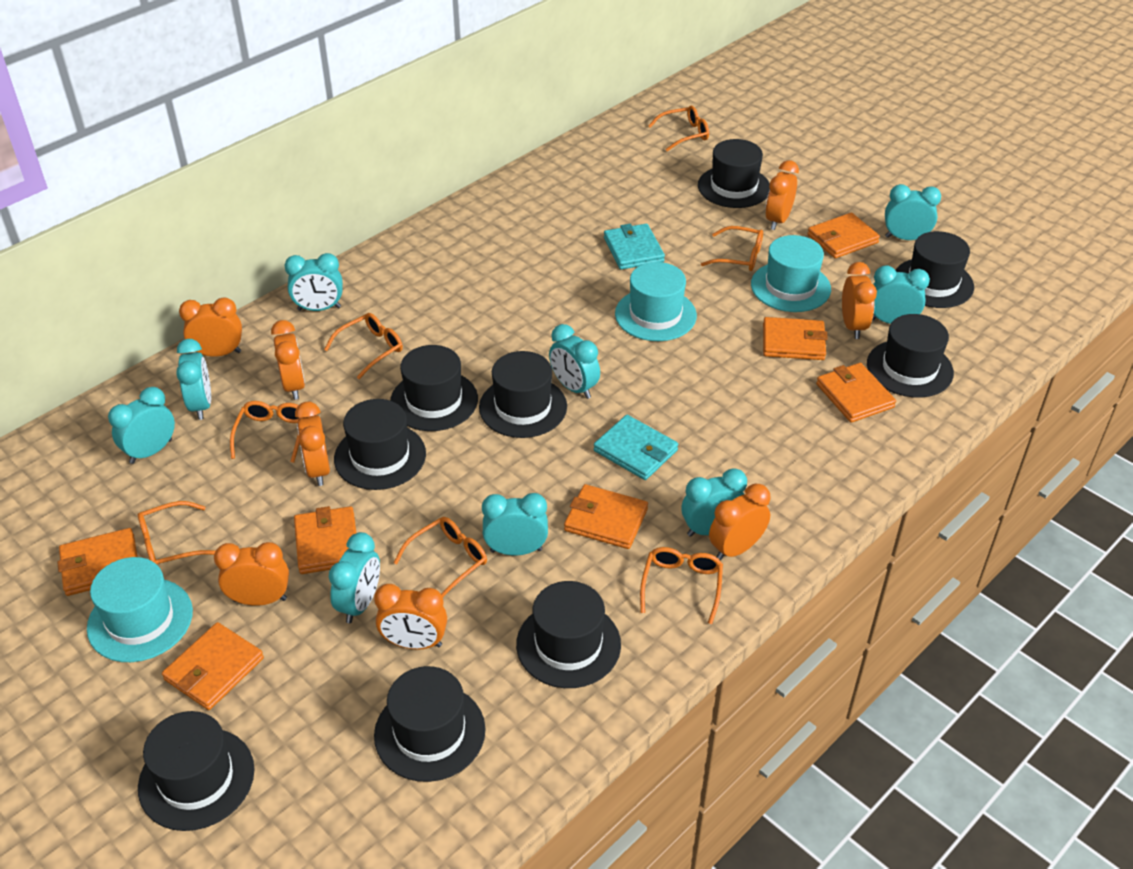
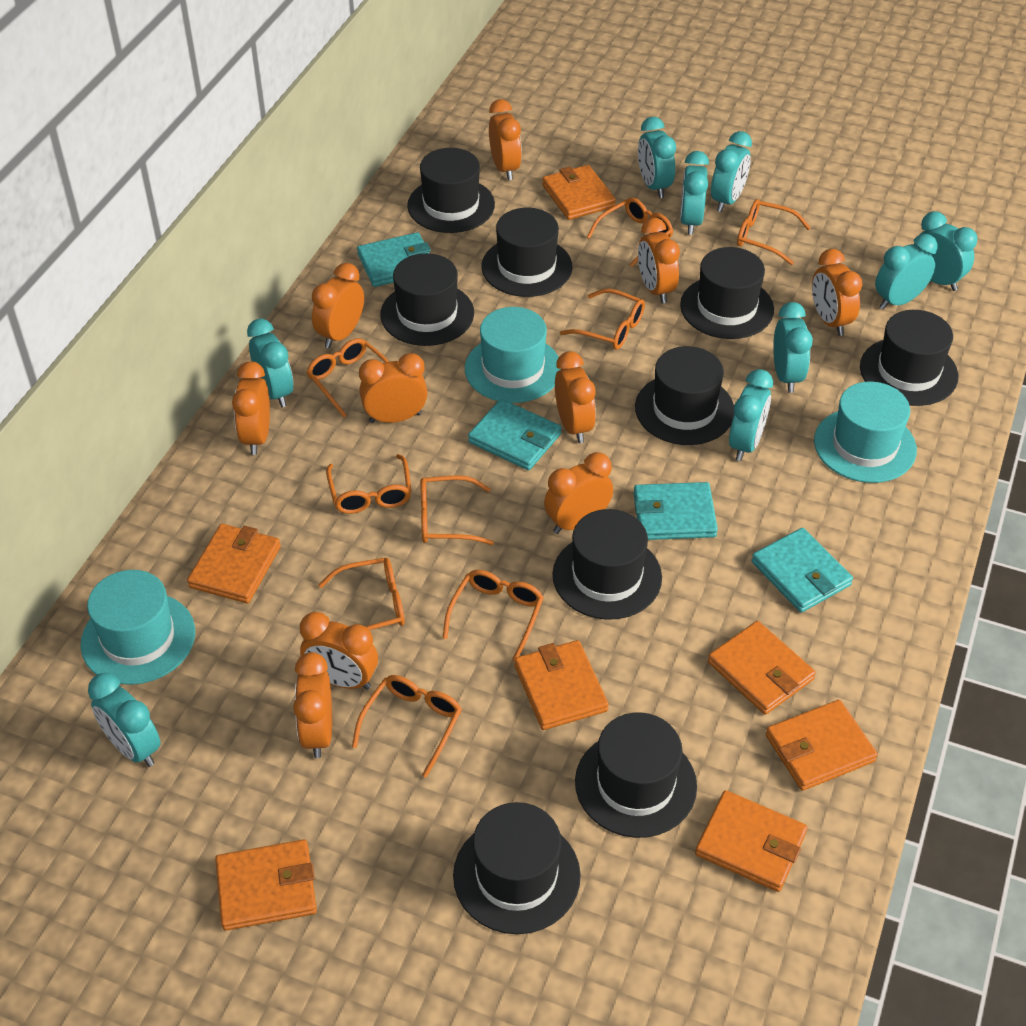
orange clock: 8 -> 10
orange glasses: 7 -> 9
turquoise wallet: 2 -> 4

